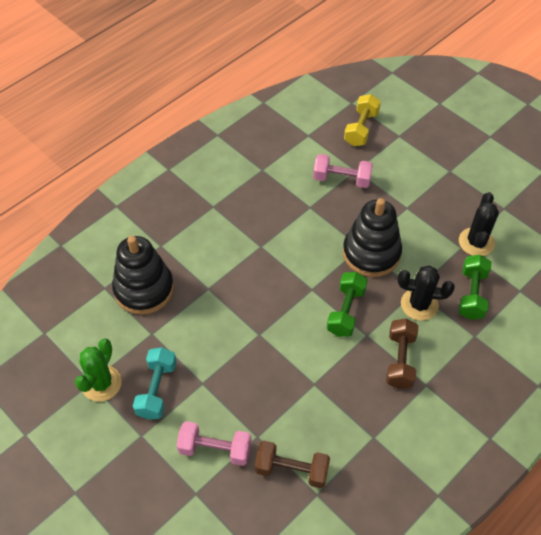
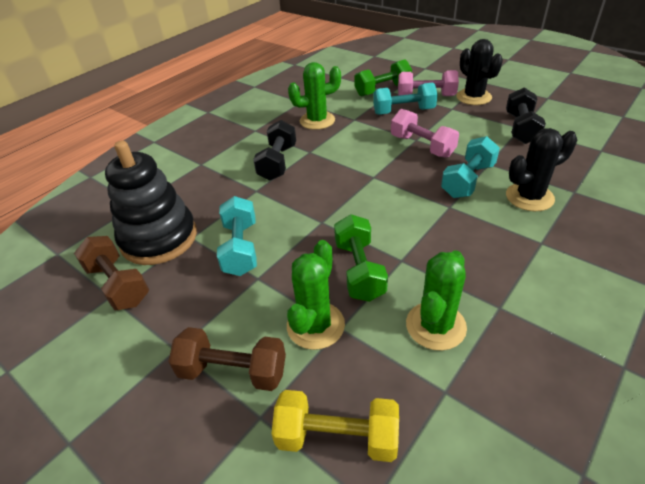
black dumbbell: 0 -> 2
black stacking toy: 2 -> 1
green cactus: 1 -> 3
turquoise dumbbell: 1 -> 3

